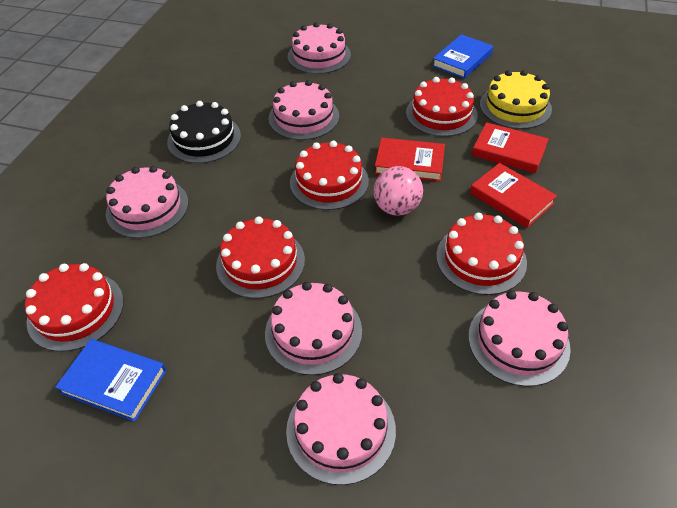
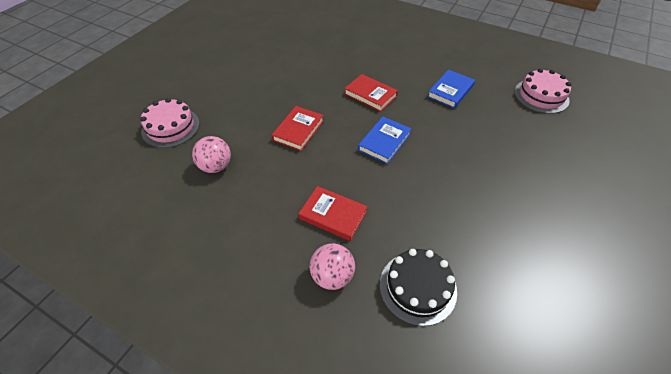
pink ball: 1 -> 2
pink cake: 6 -> 2
red cake: 5 -> 0
yellow cake: 1 -> 0

